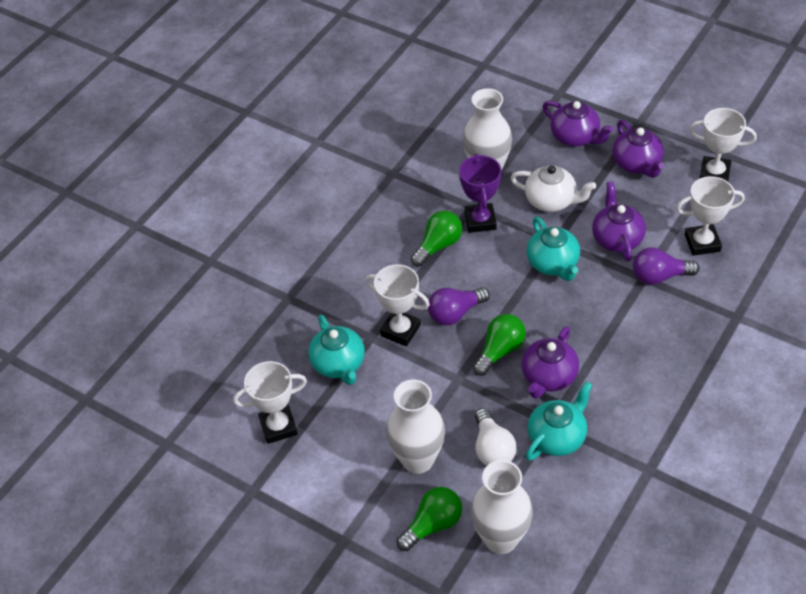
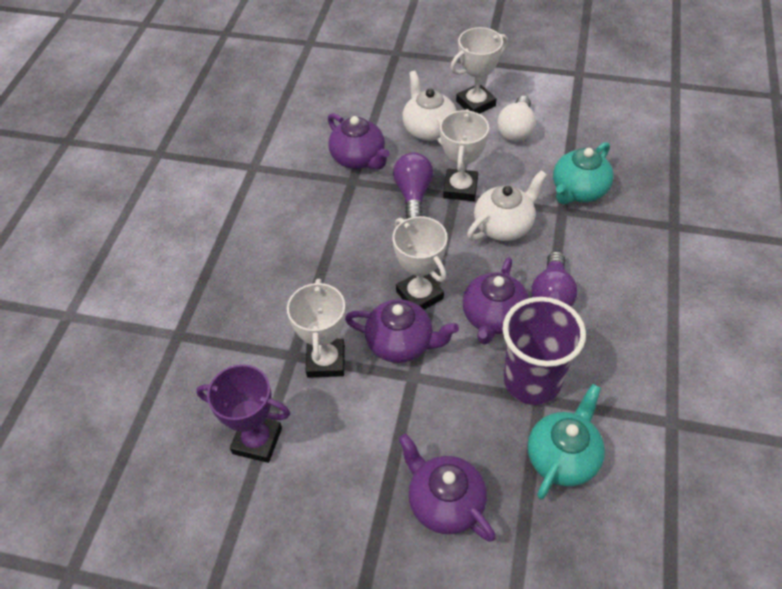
green light bulb: 3 -> 0
purple cup: 0 -> 1
turquoise teapot: 3 -> 2
white teapot: 1 -> 2
white vase: 3 -> 0

